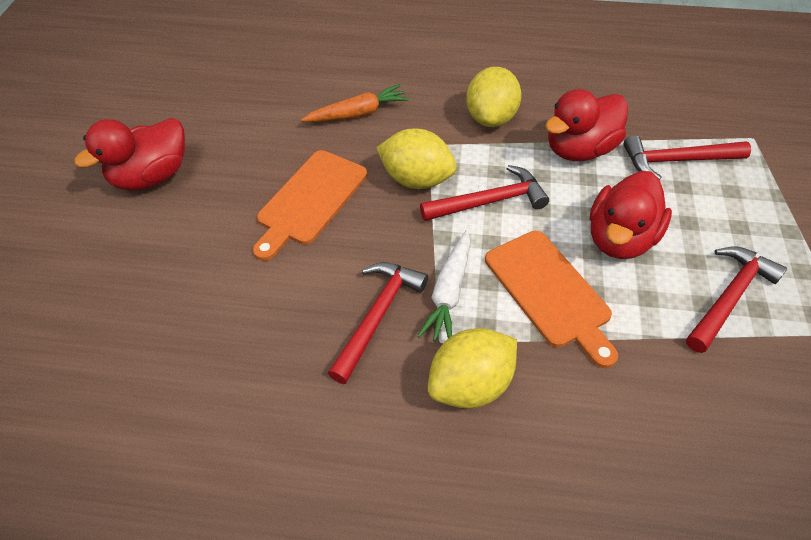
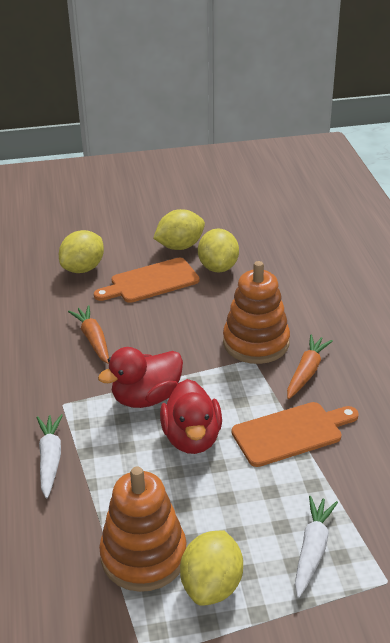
orange carrot: 1 -> 2
orange stacking toy: 0 -> 2
red duck: 3 -> 2
red hammer: 4 -> 0
white carrot: 1 -> 2
yellow lemon: 3 -> 4

